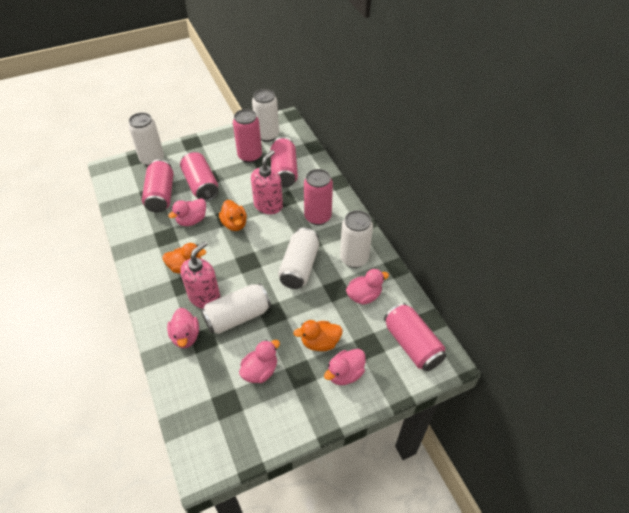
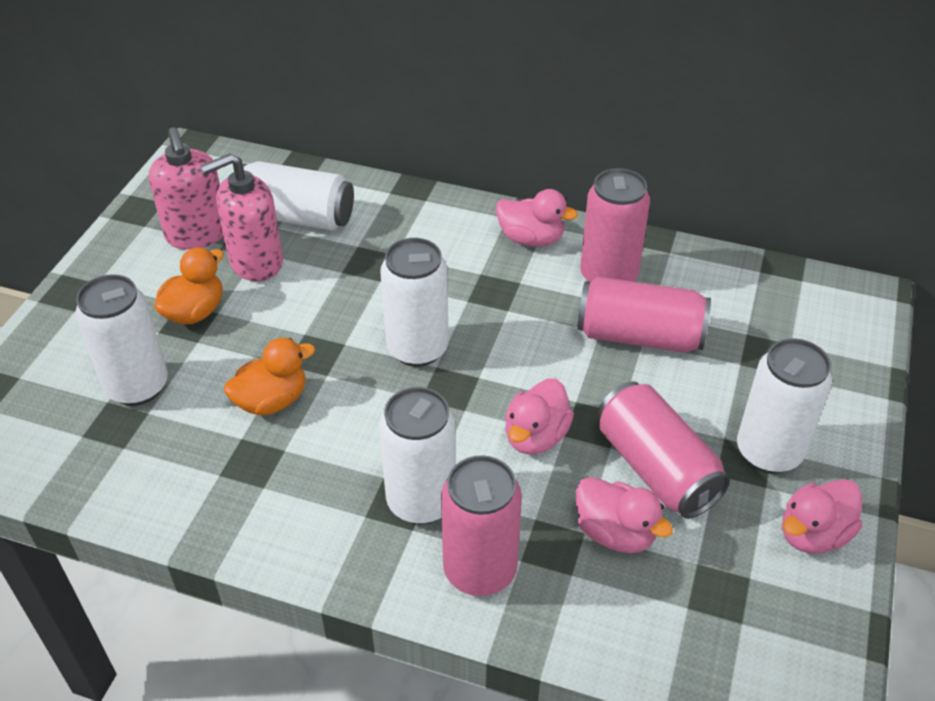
orange duck: 3 -> 2
pink can: 6 -> 4
pink duck: 5 -> 4

